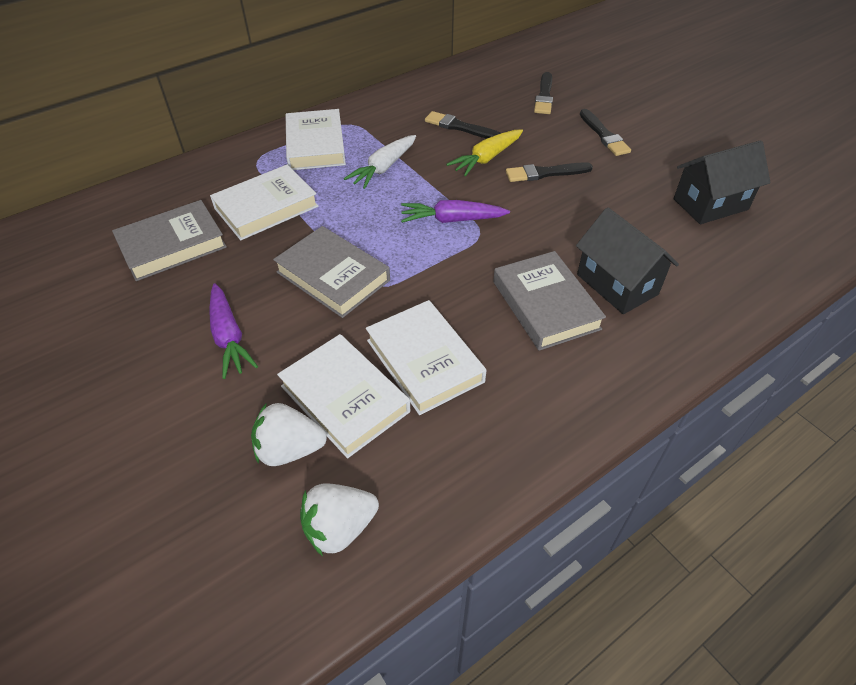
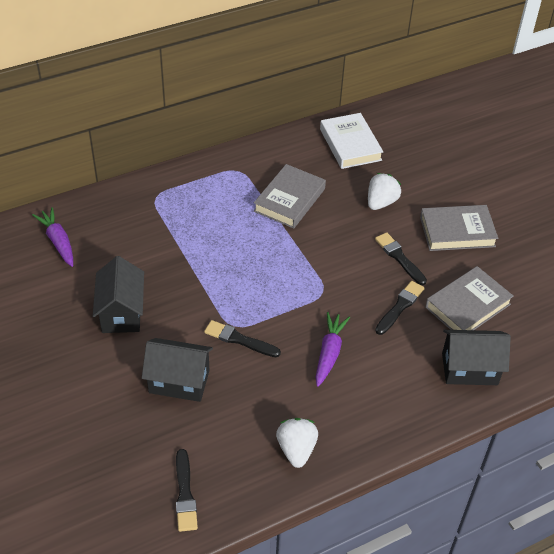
black house: 2 -> 3
white book: 4 -> 1
white carrot: 1 -> 0
yellow carrot: 1 -> 0

